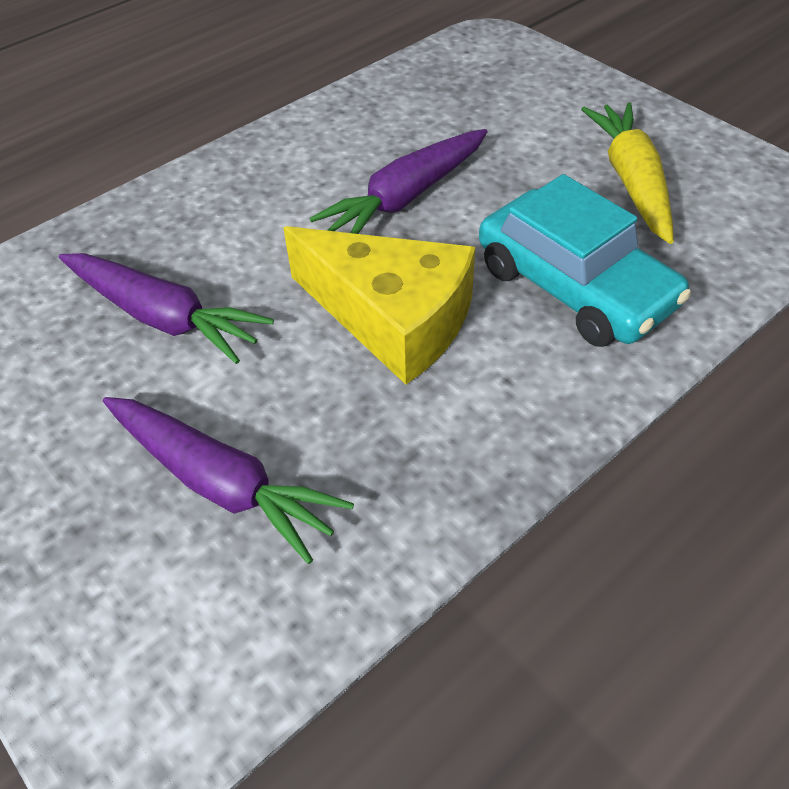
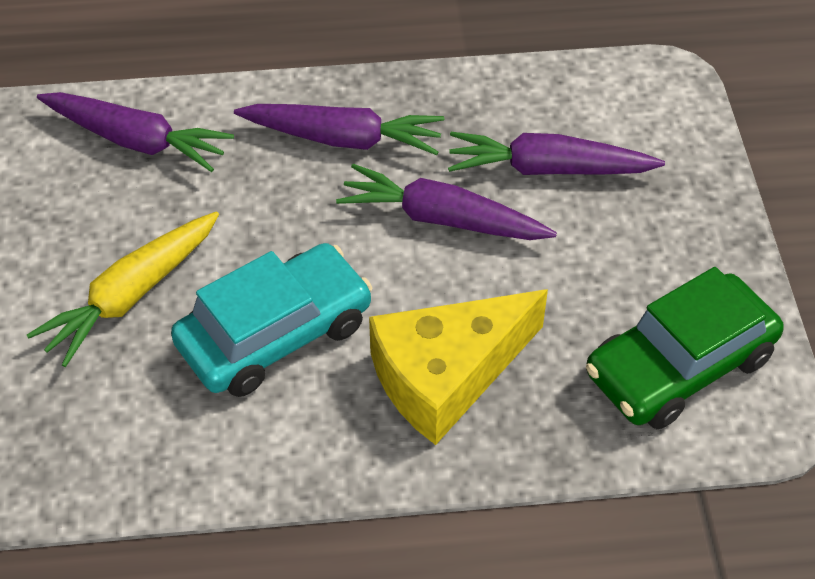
green car: 0 -> 1
purple carrot: 3 -> 4

